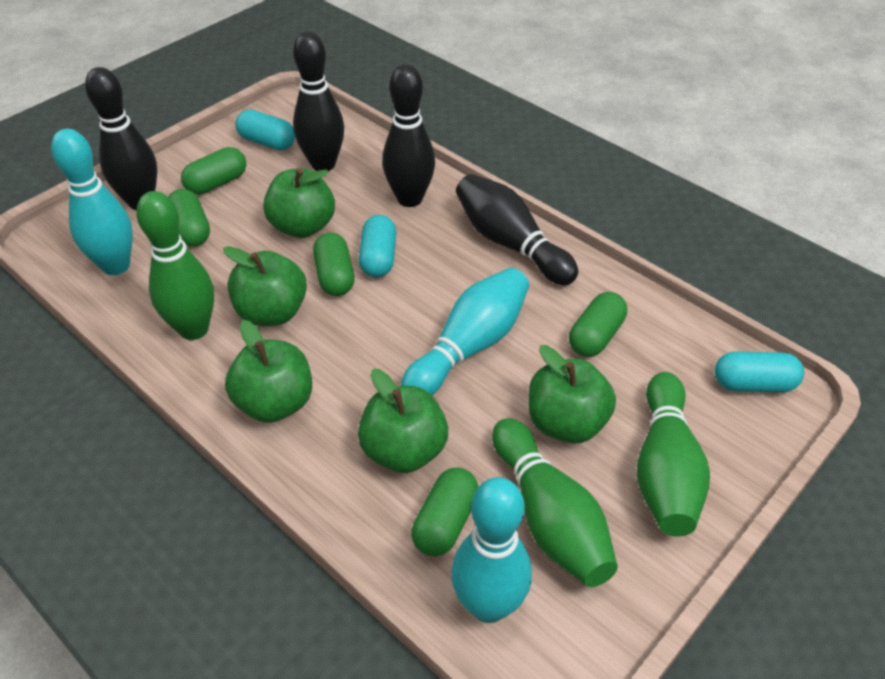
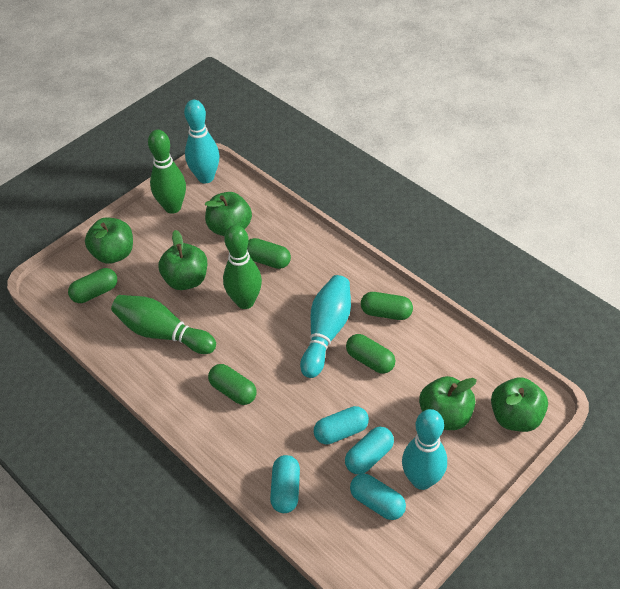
black bowling pin: 4 -> 0
turquoise capsule: 3 -> 4

